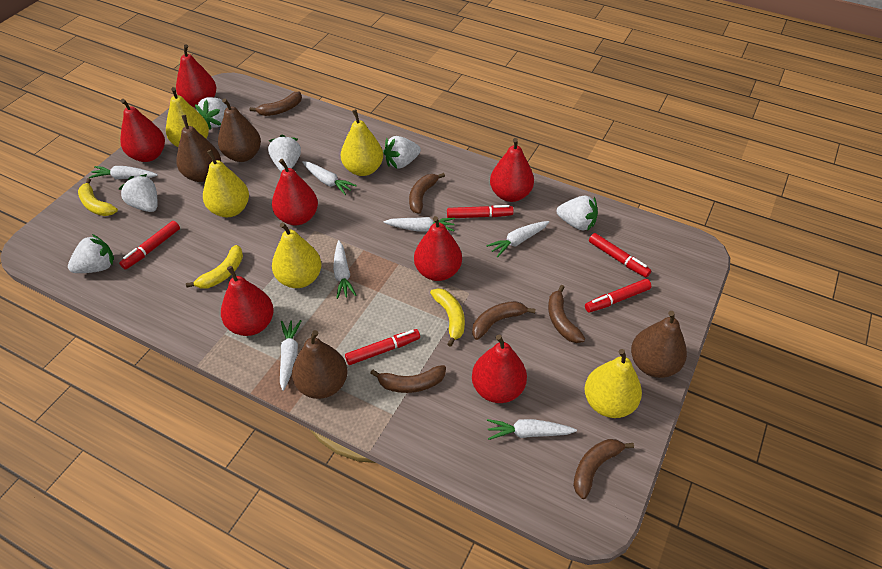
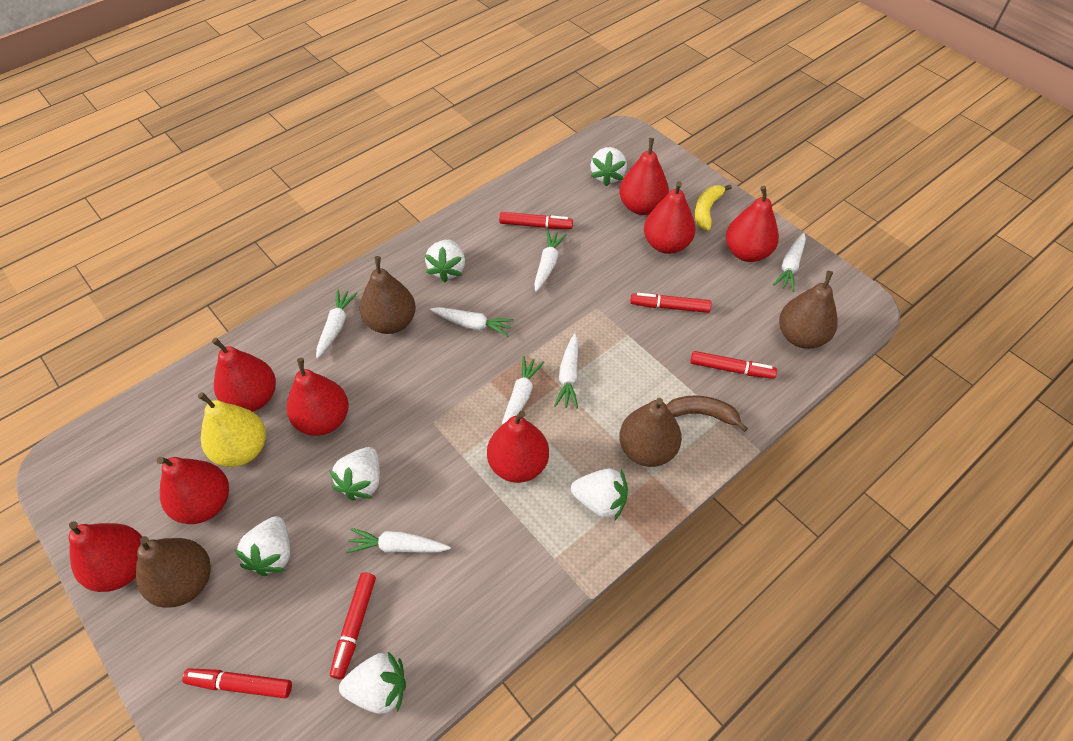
brown banana: 6 -> 1
red pear: 7 -> 8
yellow banana: 3 -> 1
yellow pear: 5 -> 1

